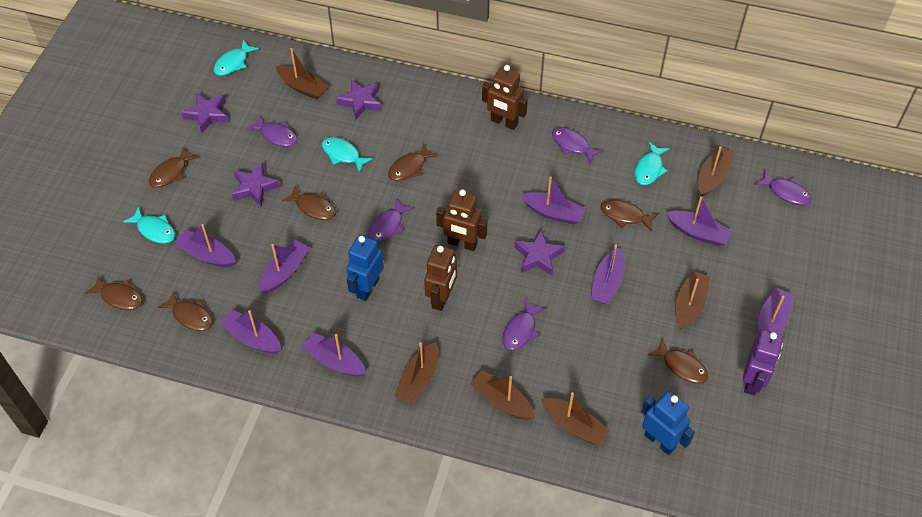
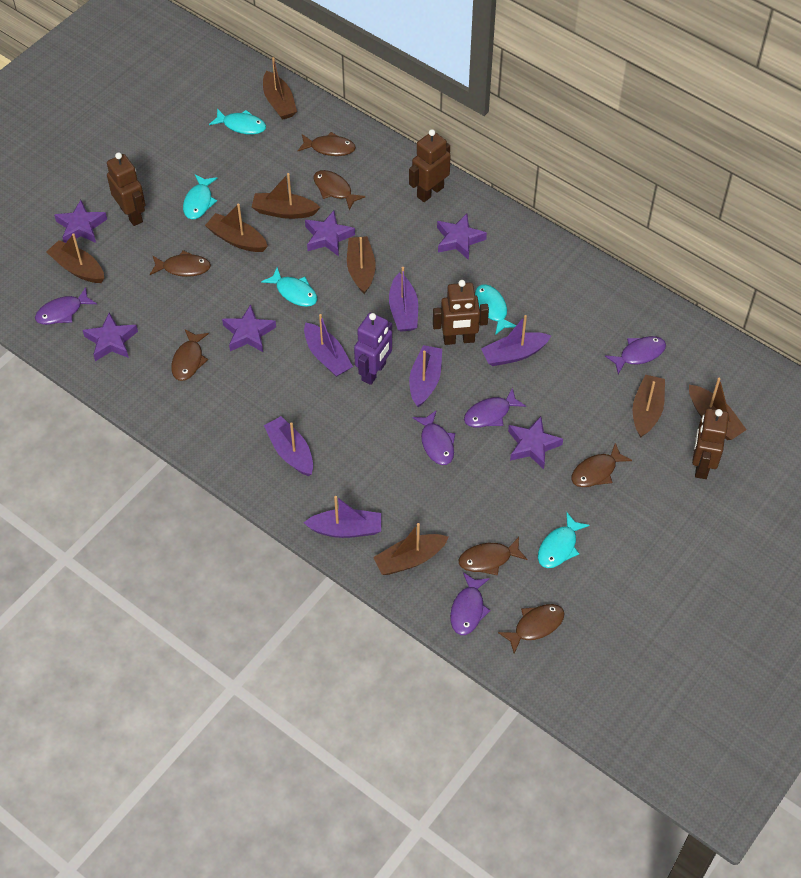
blue robot: 2 -> 0
brown boat: 6 -> 8
brown robot: 3 -> 4
purple boat: 8 -> 6
purple star: 4 -> 6
turquoise fish: 4 -> 5

